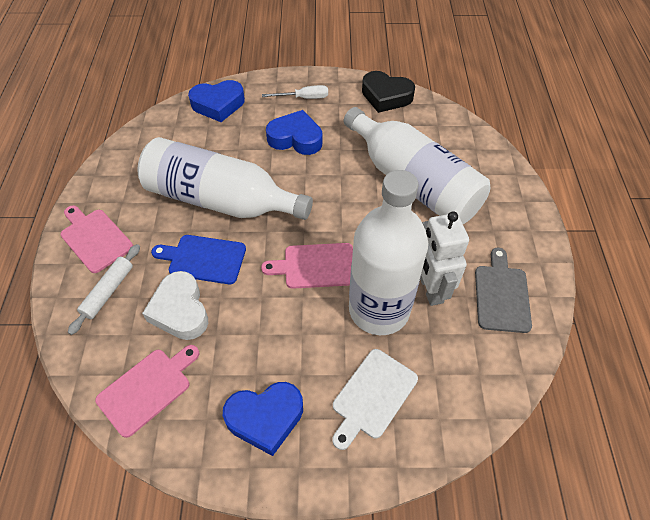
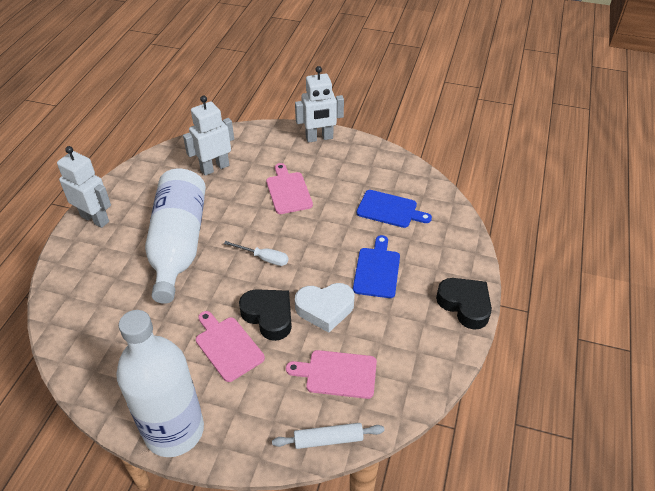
black heart: 1 -> 2
blue cutting board: 1 -> 2
blue heart: 3 -> 0
grey cutting board: 1 -> 0
white bottle: 3 -> 2
white cutting board: 1 -> 0
white robot: 1 -> 3

